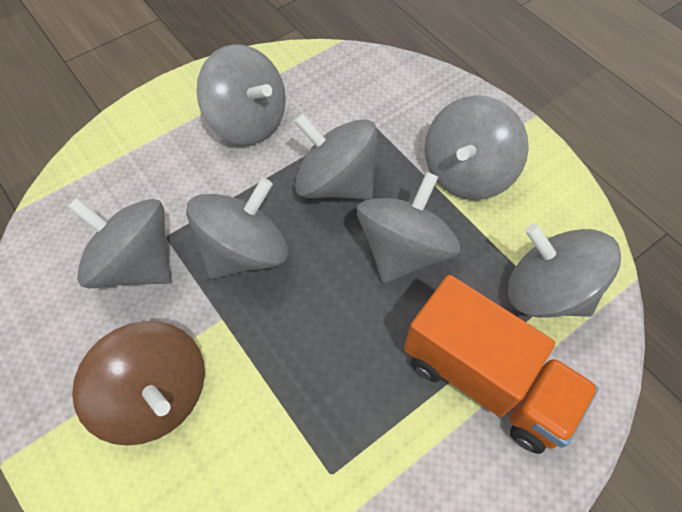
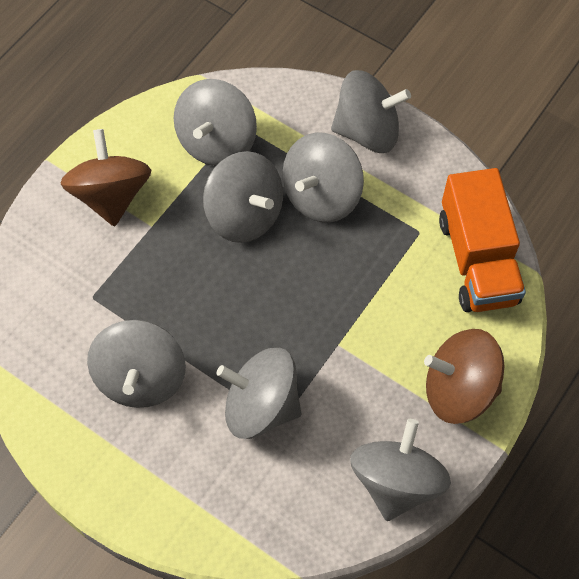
brown spinning top: 1 -> 2

